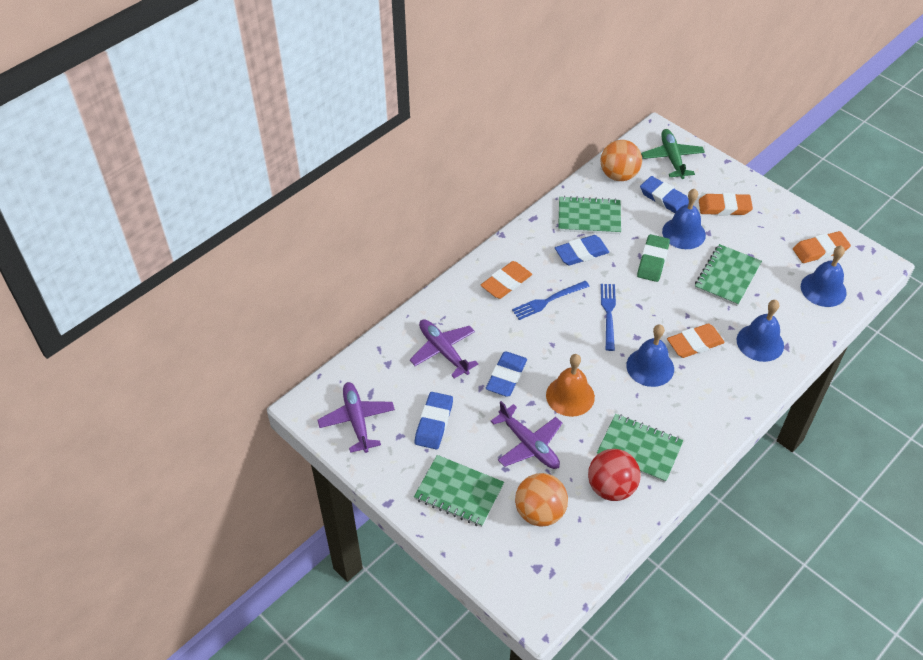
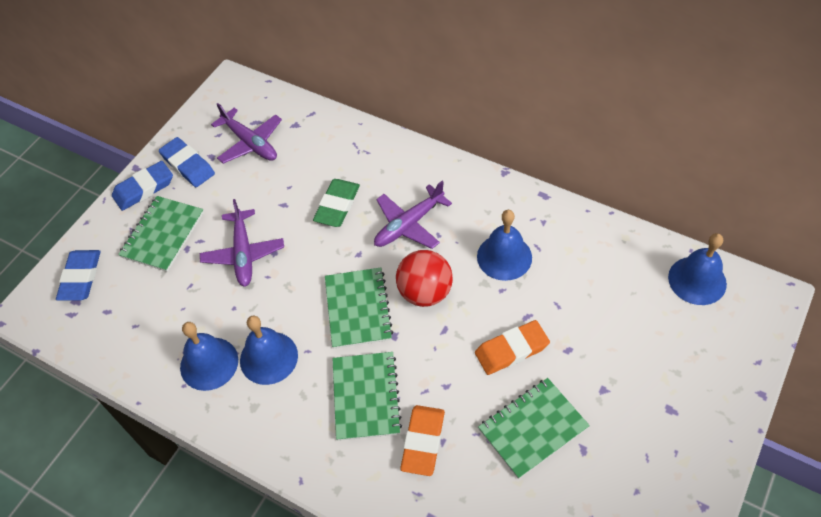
blue eraser: 4 -> 3
blue fork: 2 -> 0
green plane: 1 -> 0
orange ball: 2 -> 0
orange bell: 1 -> 0
orange eraser: 4 -> 2

